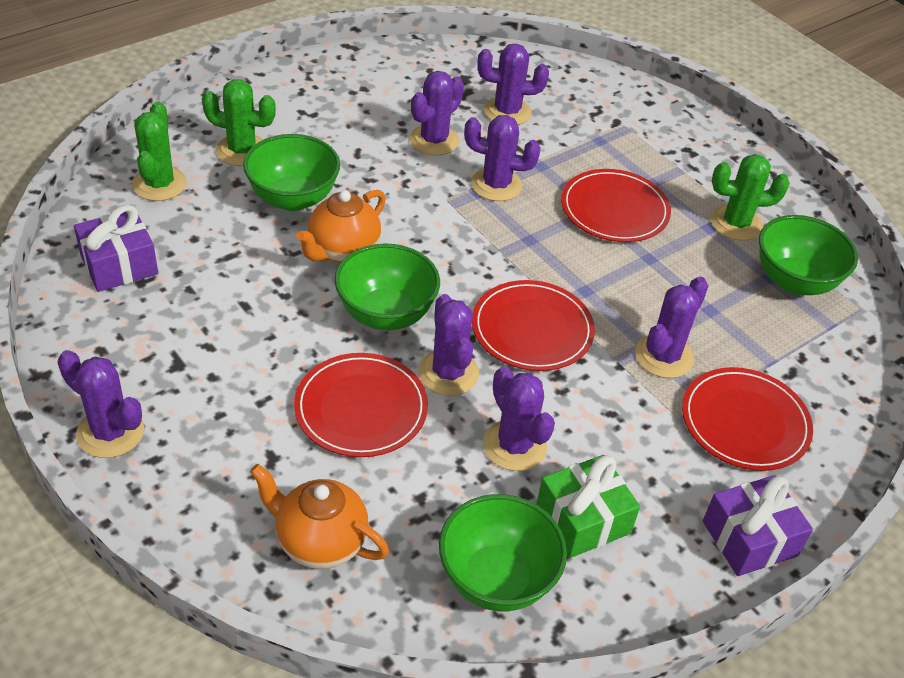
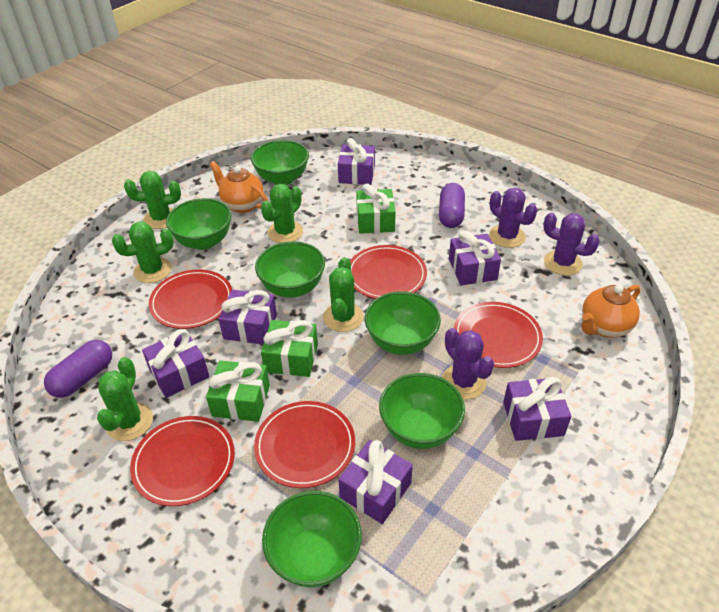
green bowl: 4 -> 6
green cactus: 3 -> 5
green gift: 1 -> 3
purple cactus: 7 -> 3
purple capsule: 0 -> 2
purple gift: 2 -> 6
red plate: 4 -> 5

